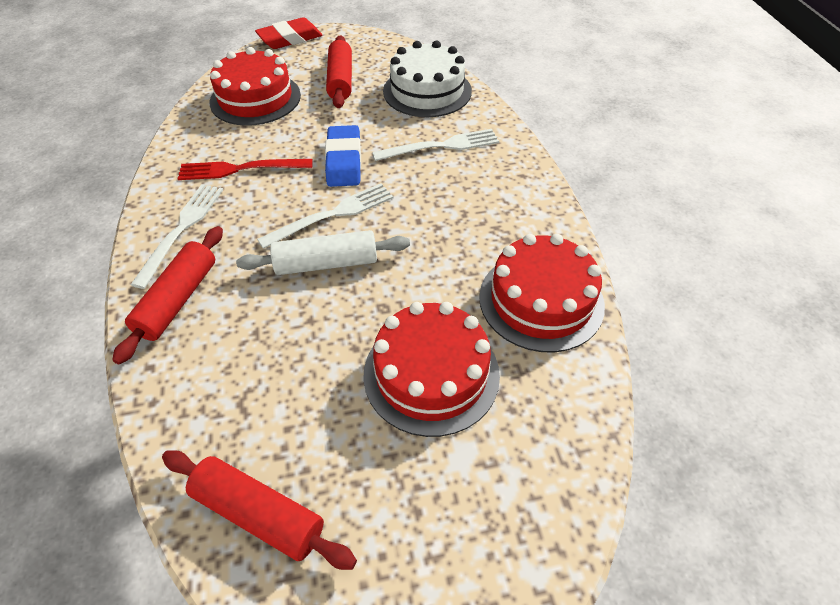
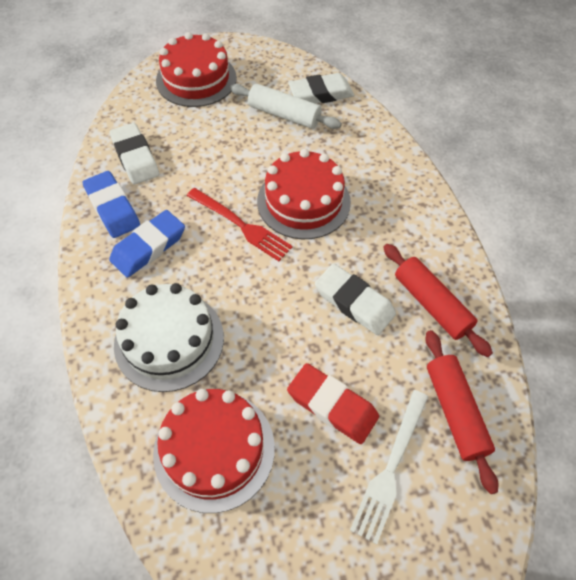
blue eraser: 1 -> 2
red rolling pin: 3 -> 2
white eraser: 0 -> 3
white fork: 3 -> 1

